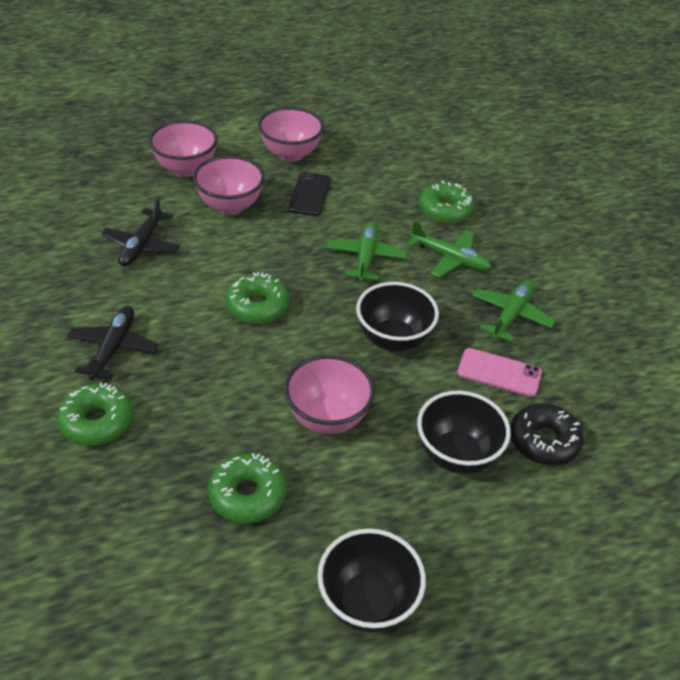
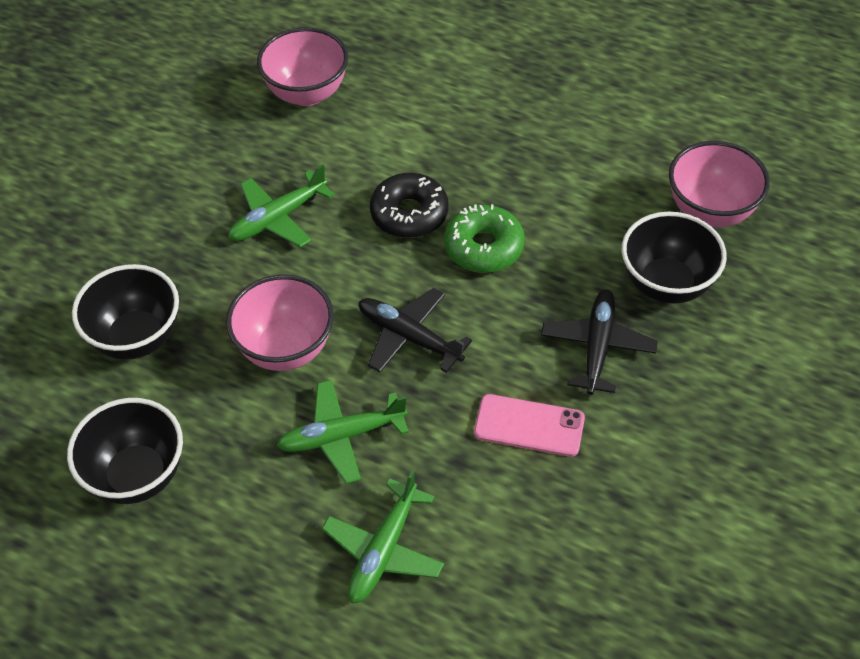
black phone: 1 -> 0
green donut: 4 -> 1
pink bowl: 4 -> 3

